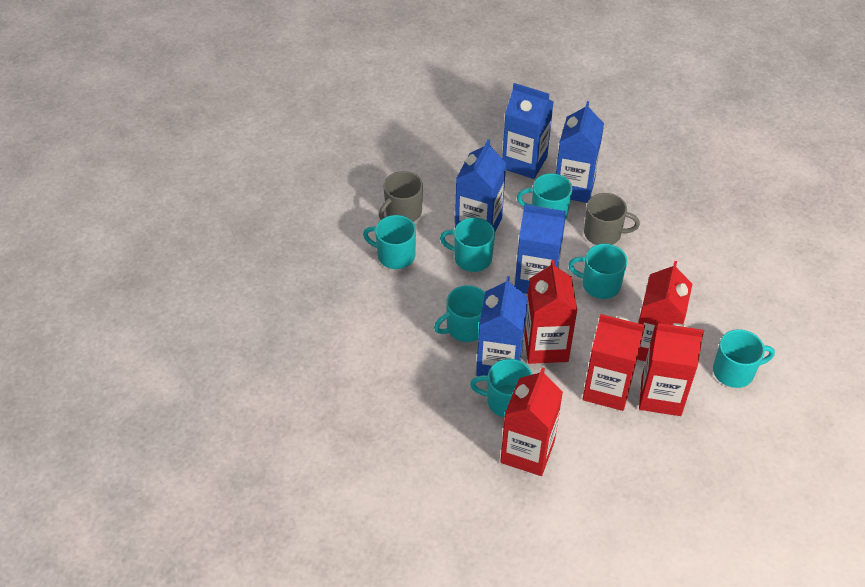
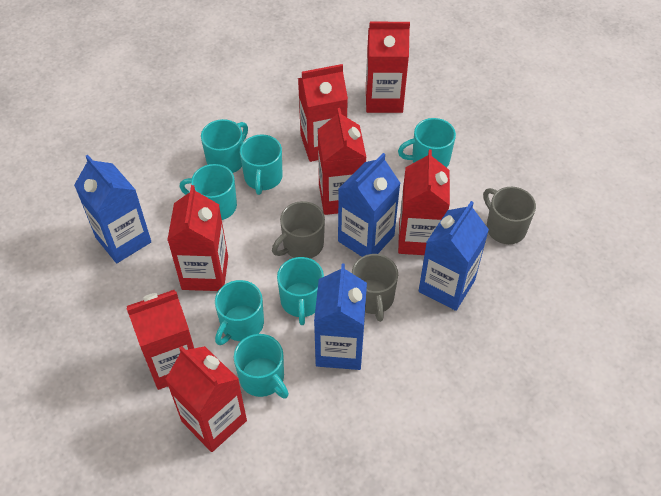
blue carton: 5 -> 4
grey mug: 2 -> 3
red carton: 5 -> 7

